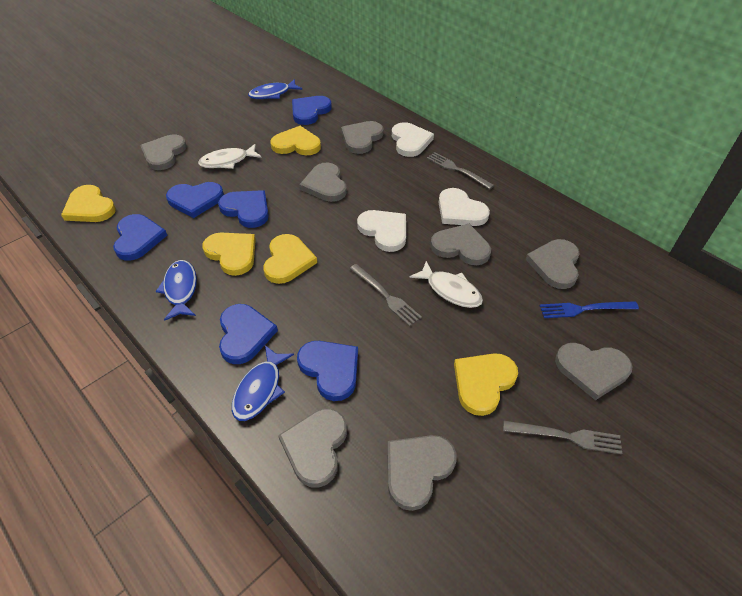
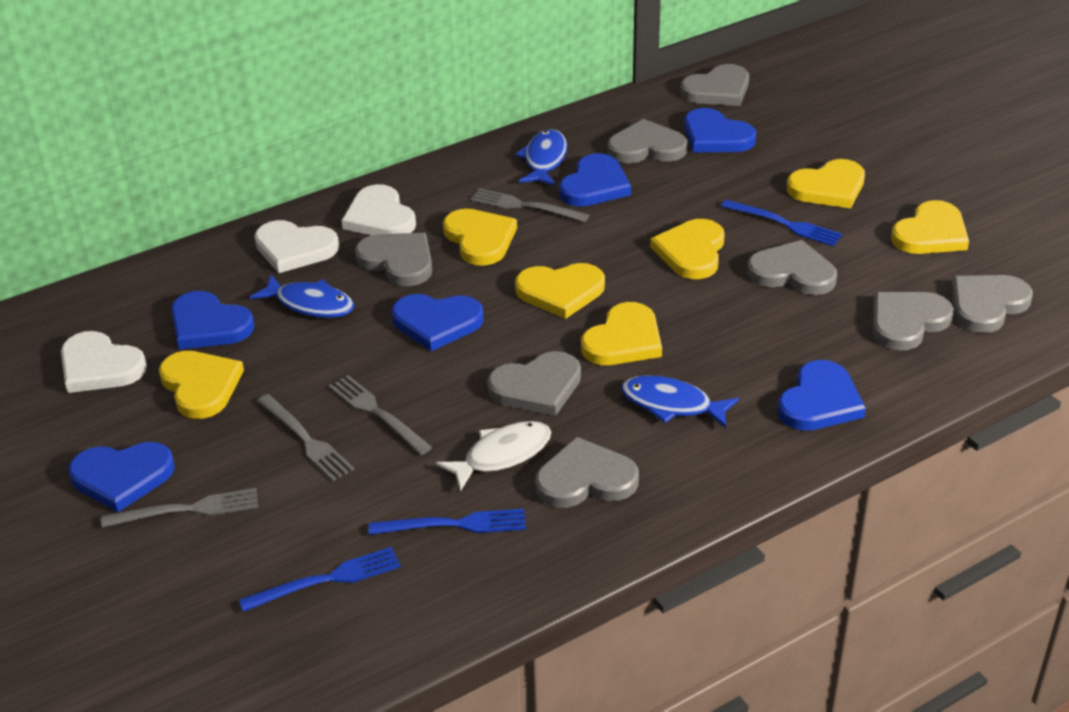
blue fork: 1 -> 3
grey fork: 3 -> 4
white fish: 2 -> 1
yellow heart: 5 -> 7

